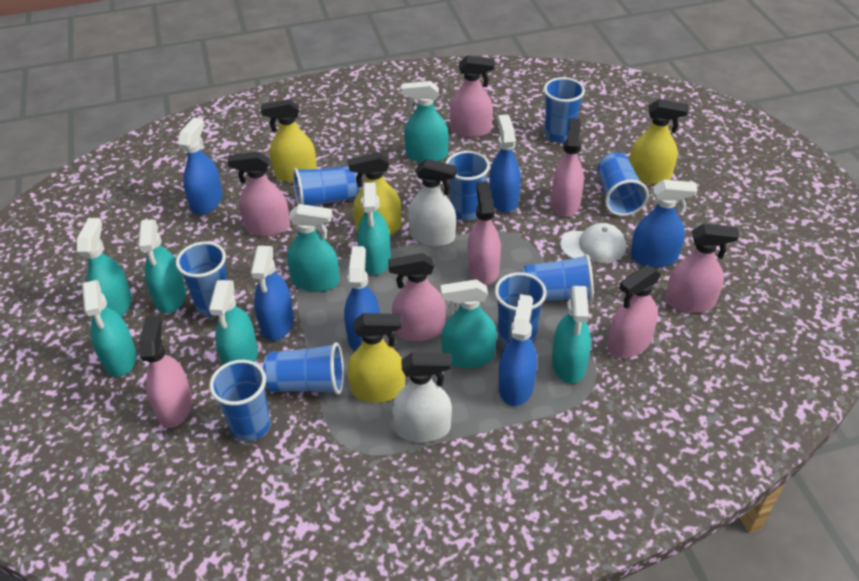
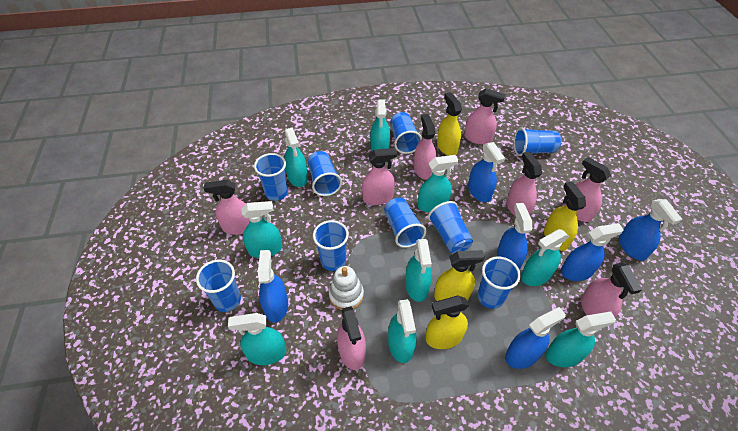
white cap: 1 -> 0
white spray bottle: 2 -> 0
white stacking toy: 0 -> 1

